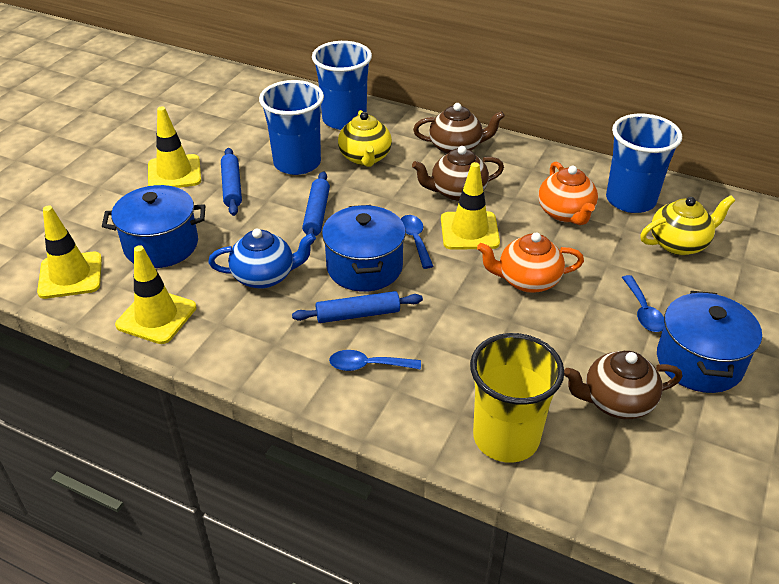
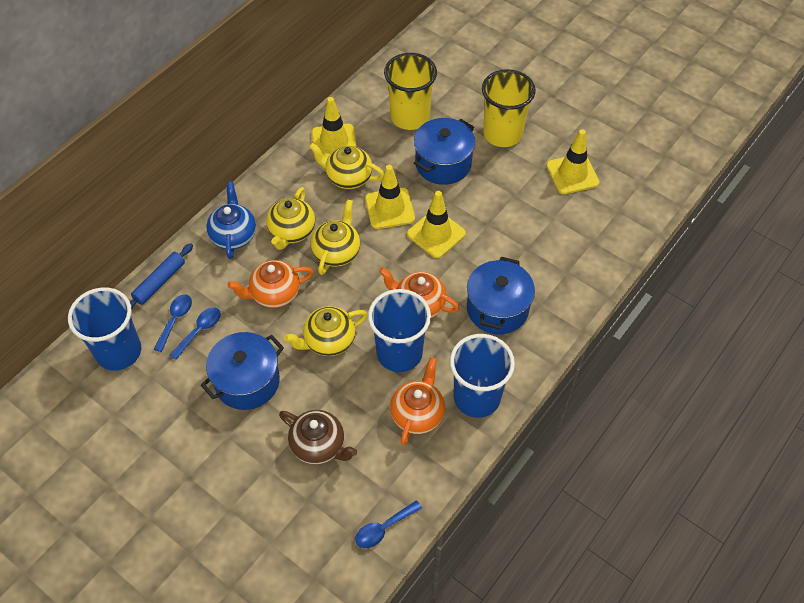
blue rolling pin: 3 -> 1
brown teapot: 3 -> 1
orange teapot: 2 -> 3
yellow cup: 1 -> 2
yellow teapot: 2 -> 4

